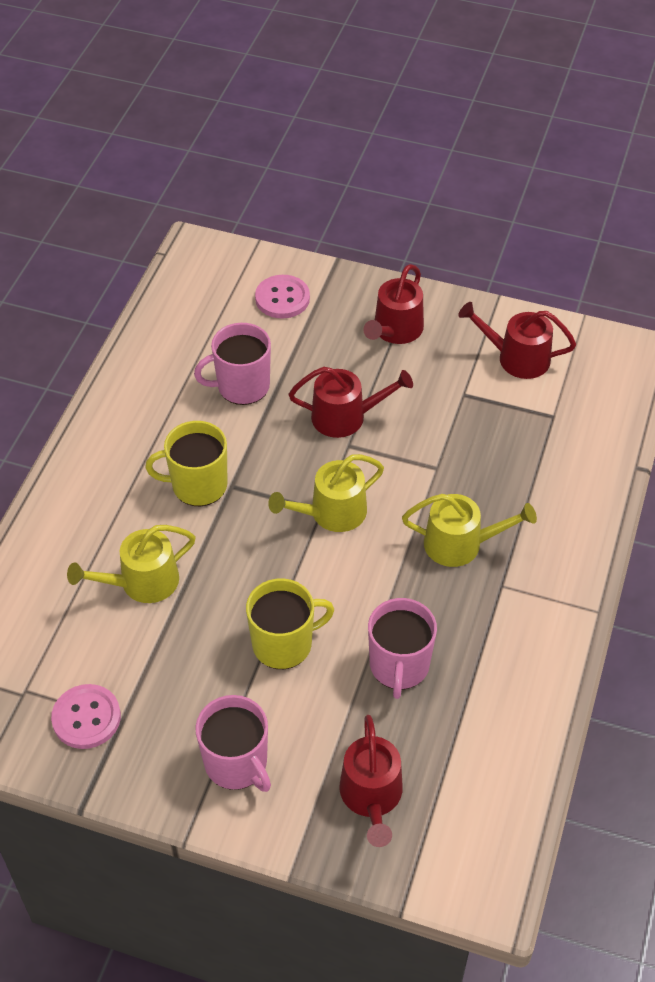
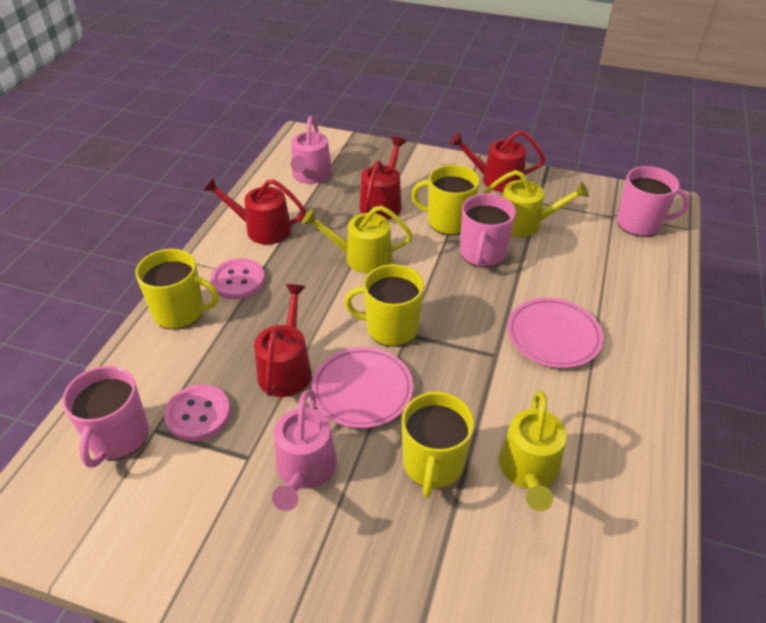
pink plate: 0 -> 2
pink watering can: 0 -> 2
yellow mug: 2 -> 4

